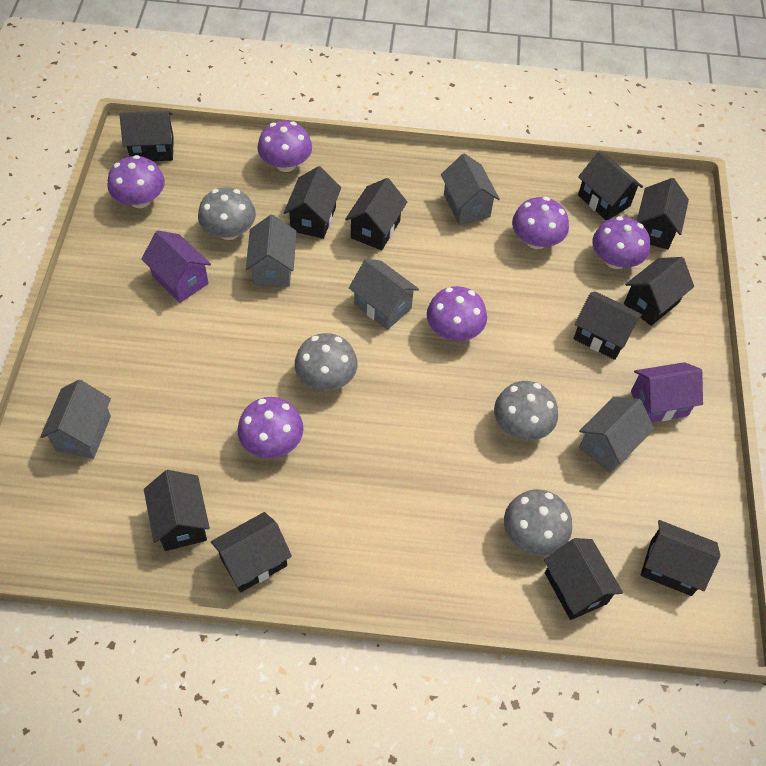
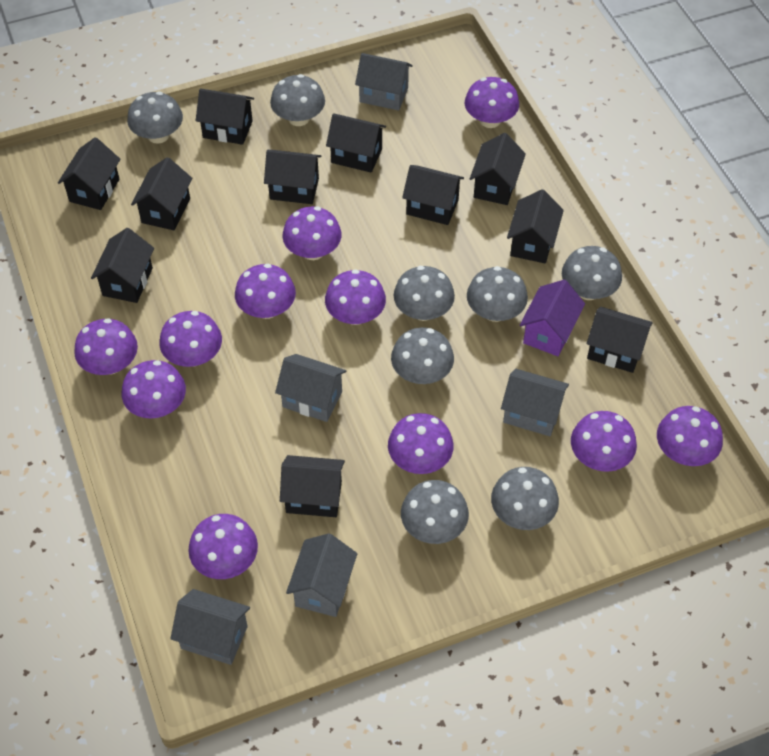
grey mushroom: 4 -> 8
purple house: 2 -> 1
purple mushroom: 6 -> 11

